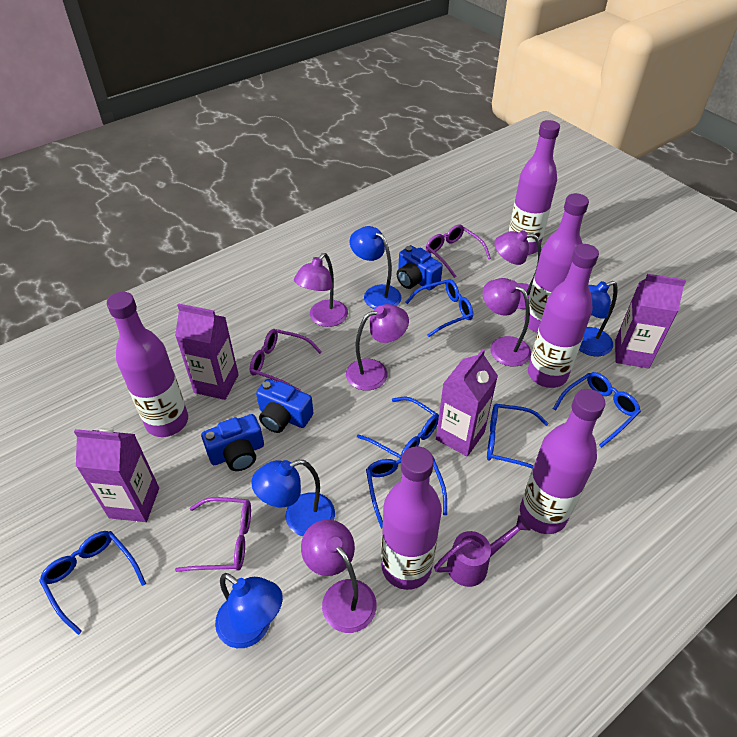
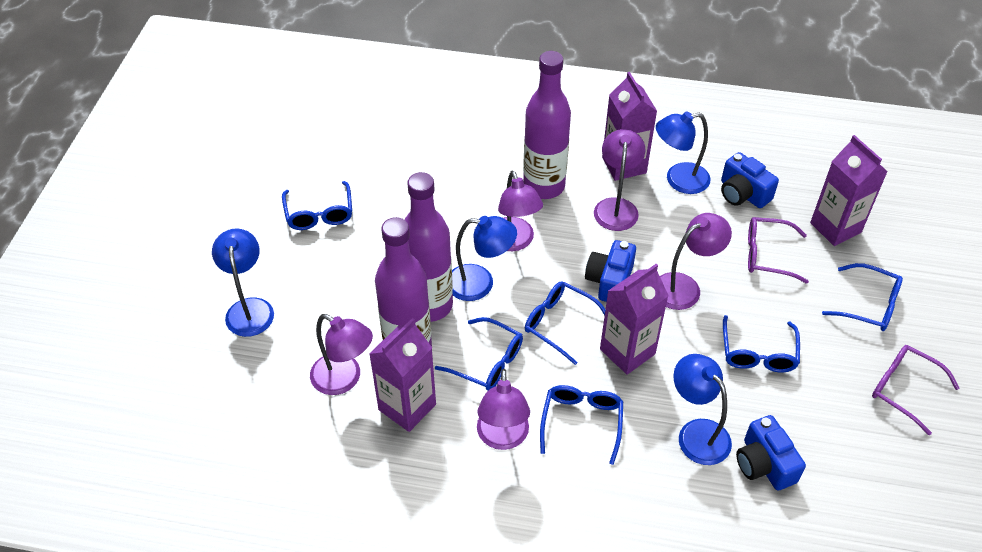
purple bottle: 6 -> 3
purple glasses: 3 -> 2
purple watering can: 1 -> 0

